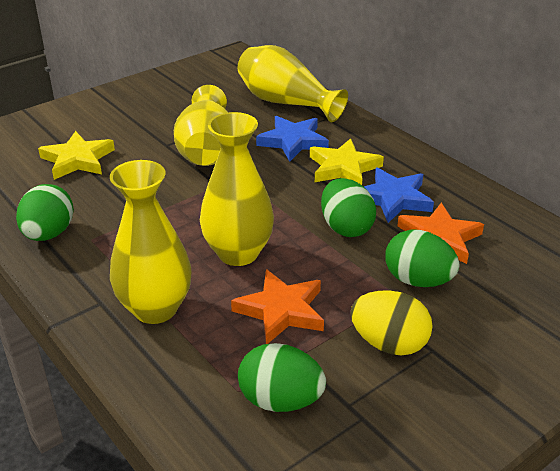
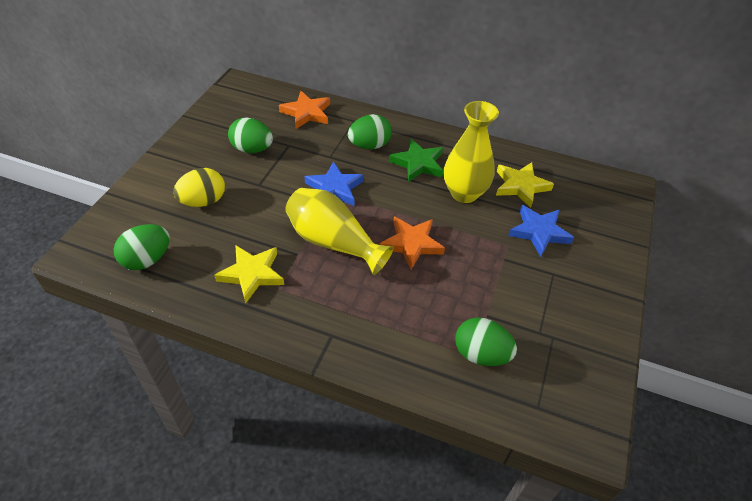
green star: 0 -> 1
yellow vase: 4 -> 2

